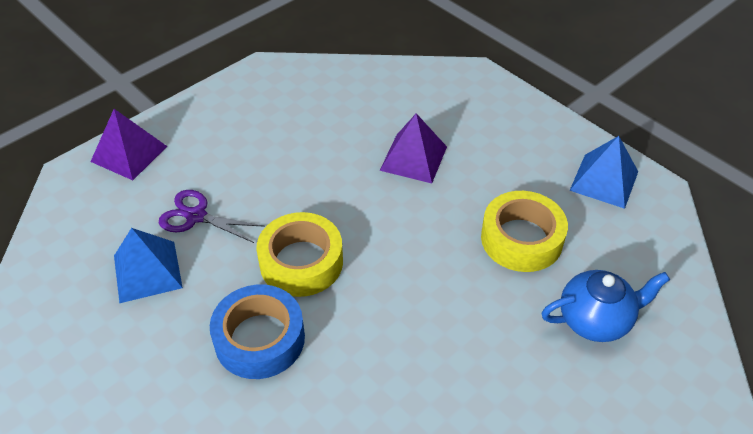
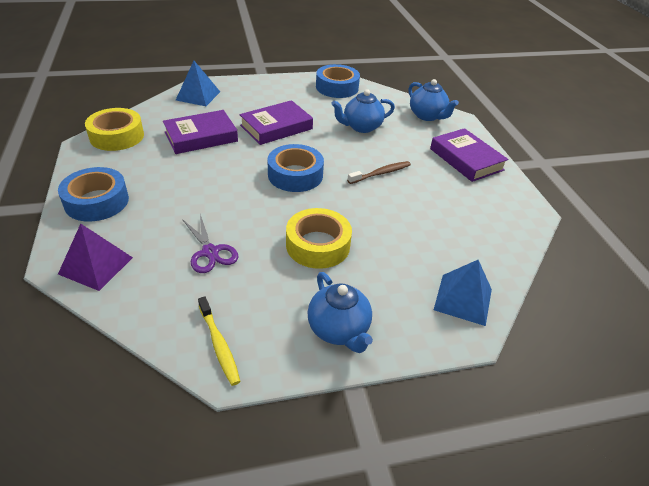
blue tape: 1 -> 3
blue teapot: 1 -> 3
brown toothbrush: 0 -> 1
purple book: 0 -> 3
purple pyramid: 2 -> 1
yellow toothbrush: 0 -> 1

